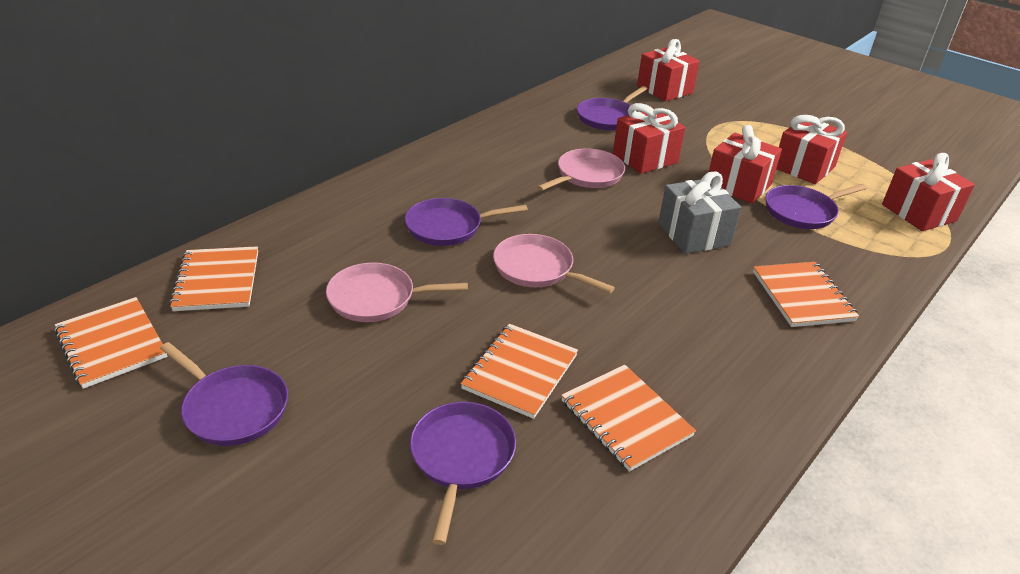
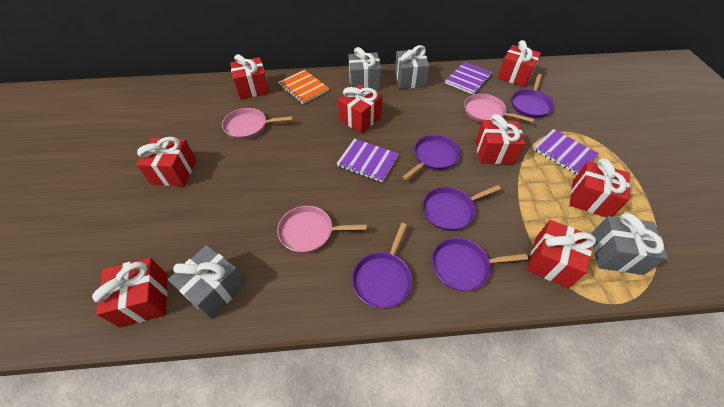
grey gift: 1 -> 4
orange notebook: 5 -> 1
purple notebook: 0 -> 3
red gift: 5 -> 8

